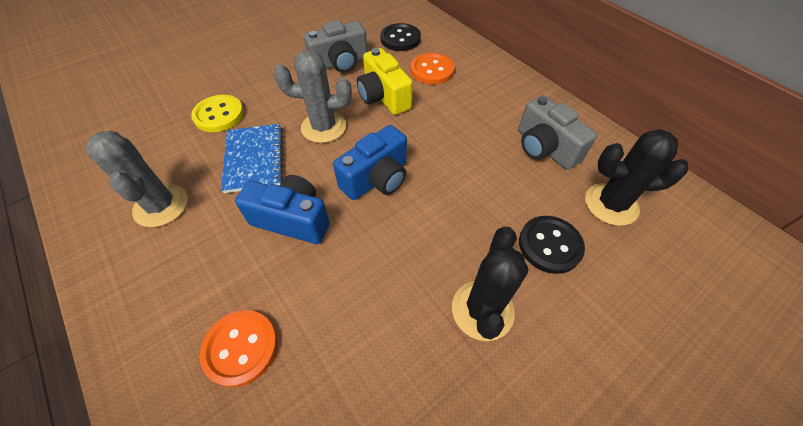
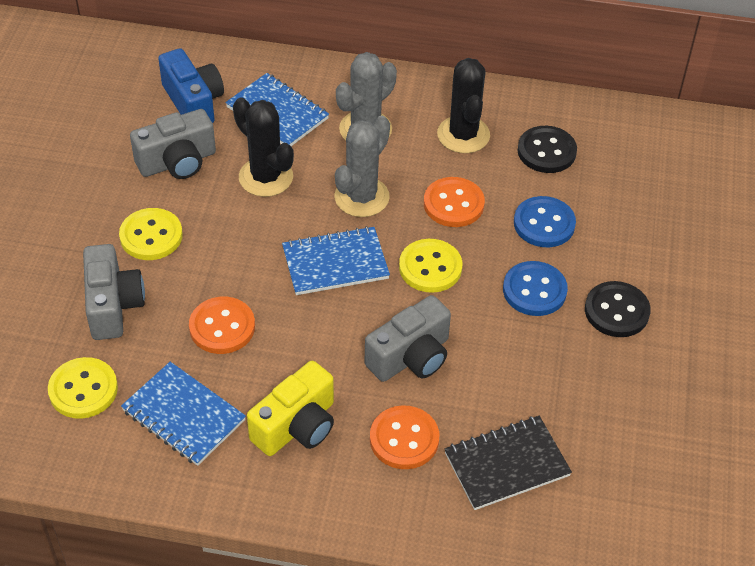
black notebook: 0 -> 1
blue button: 0 -> 2
blue camera: 2 -> 1
blue notebook: 1 -> 3
grey camera: 2 -> 3
orange button: 2 -> 3
yellow button: 1 -> 3

